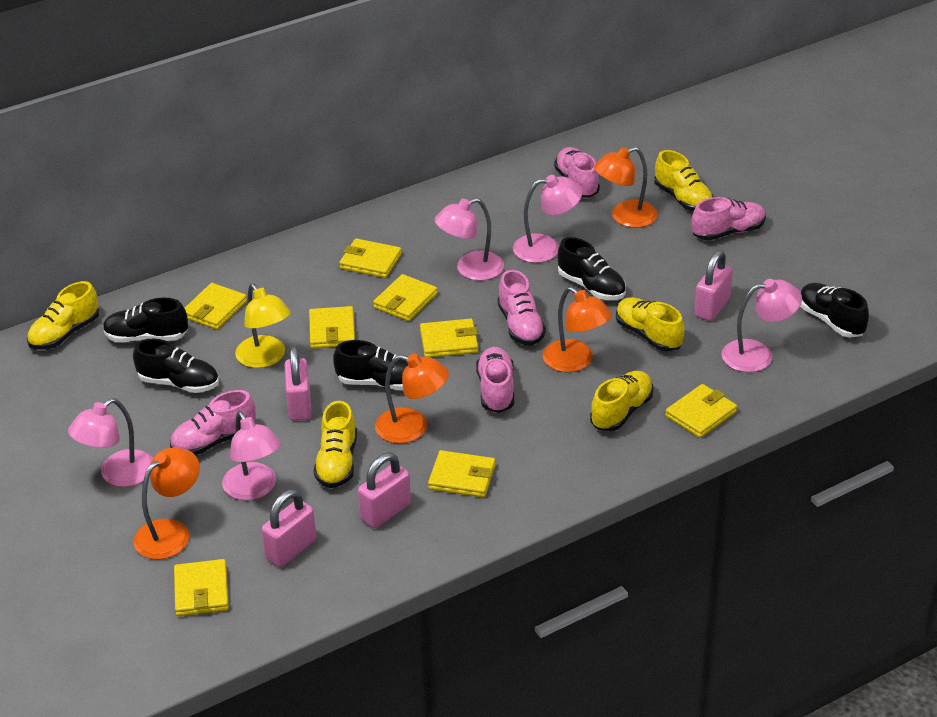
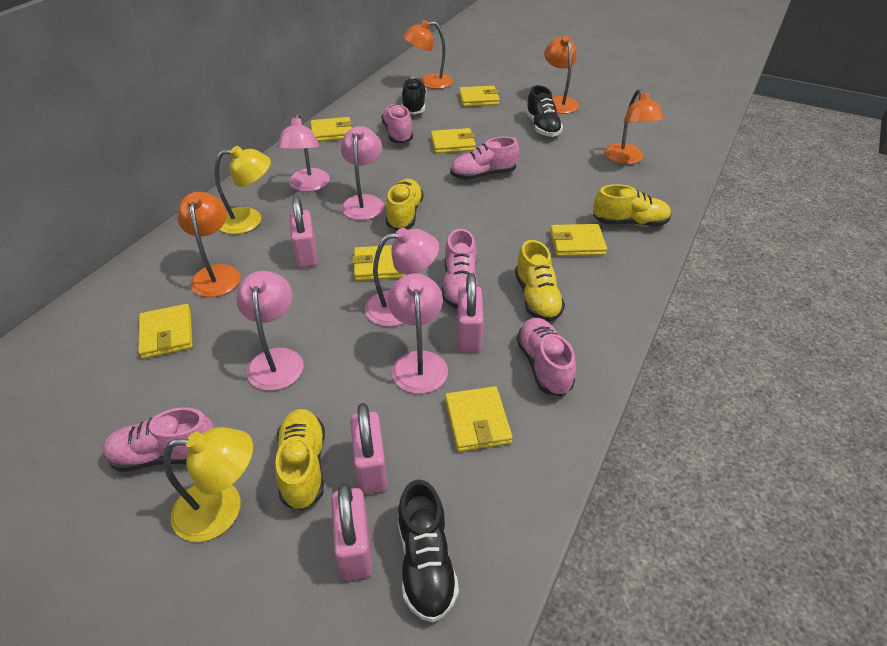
black shoe: 5 -> 3
yellow lamp: 1 -> 2
yellow shoe: 5 -> 4
yellow wallet: 8 -> 7

